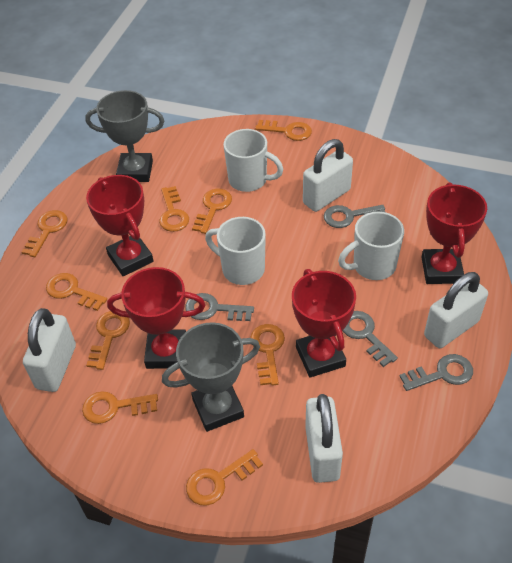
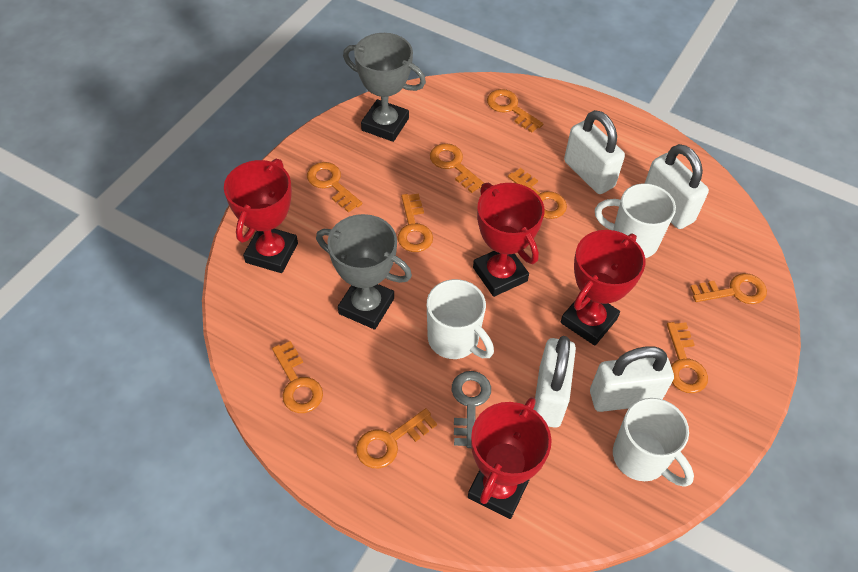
grey key: 4 -> 1

